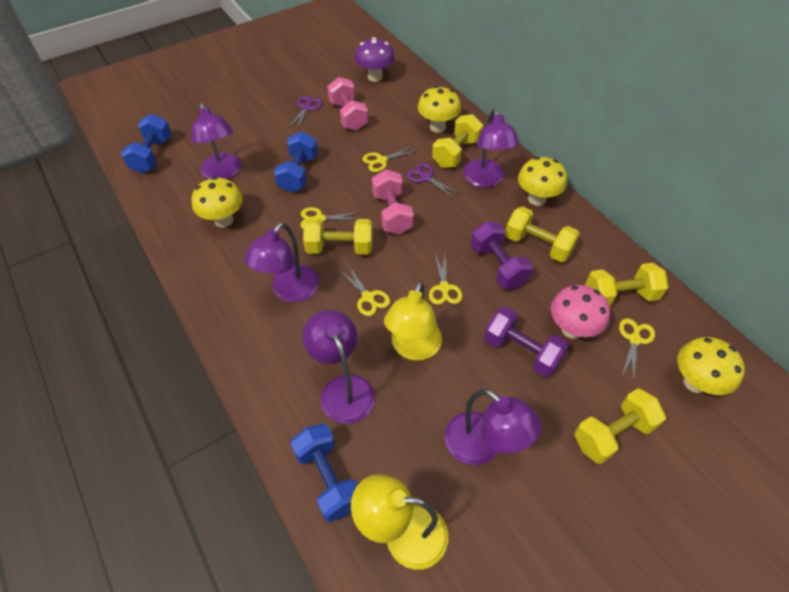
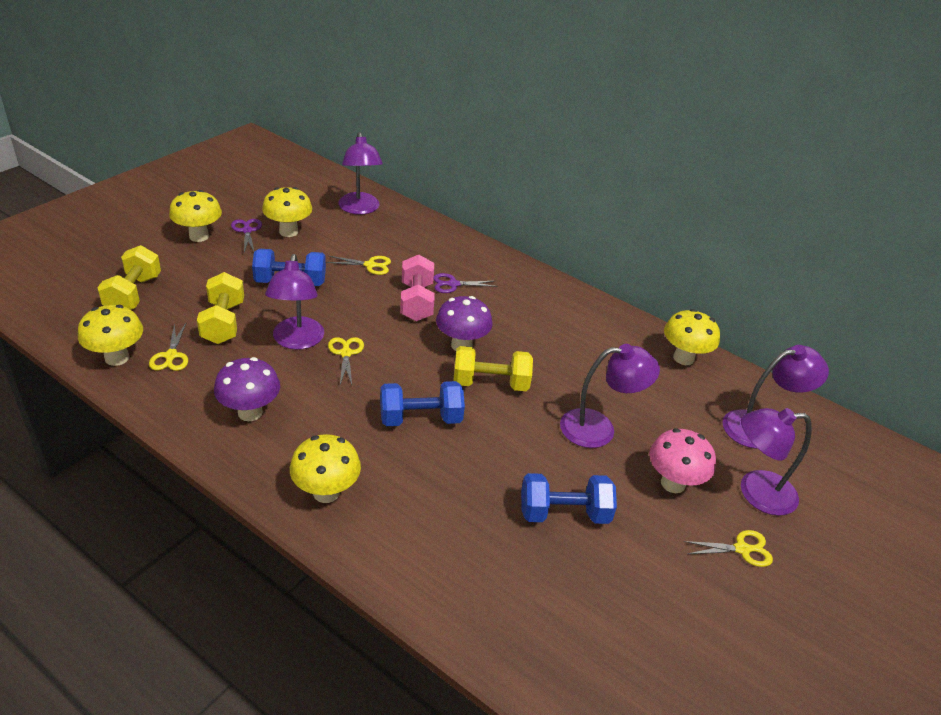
pink dumbbell: 2 -> 1
purple dumbbell: 2 -> 0
purple mushroom: 1 -> 2
yellow dumbbell: 5 -> 3
yellow lamp: 2 -> 0
yellow mushroom: 4 -> 5
yellow scissors: 5 -> 4

